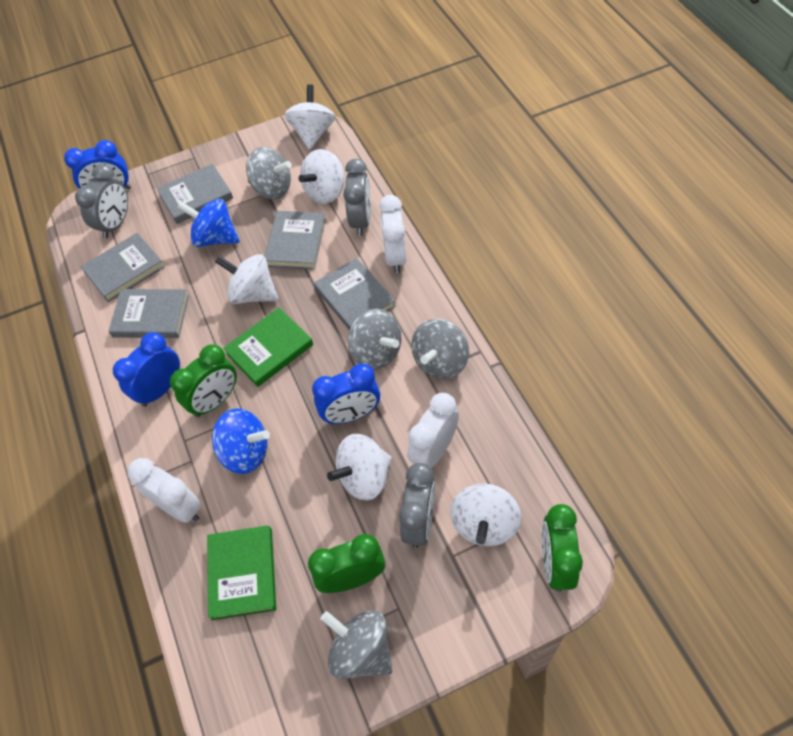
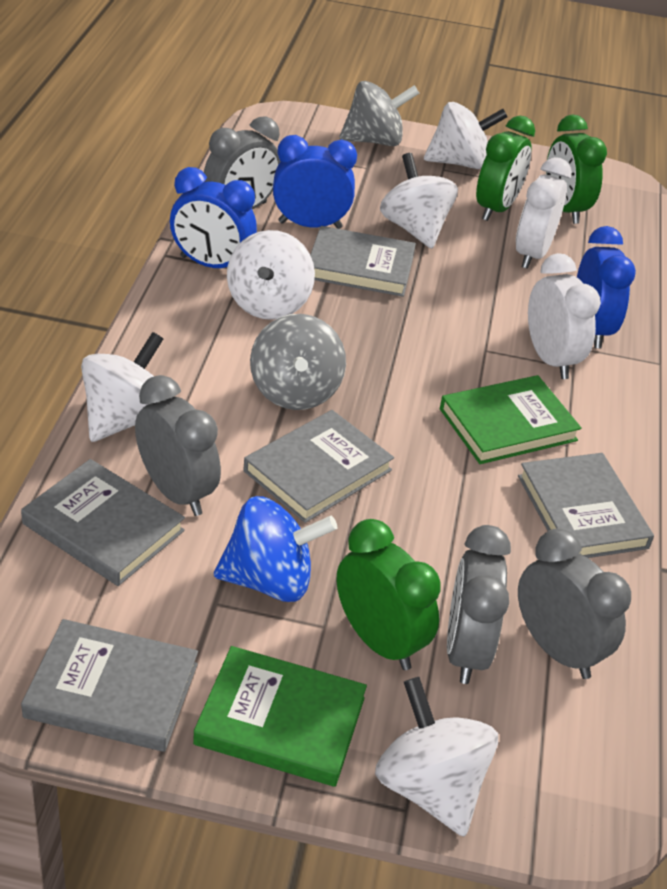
blue spinning top: 2 -> 1
grey clock: 3 -> 4
grey spinning top: 4 -> 2
white clock: 3 -> 2

